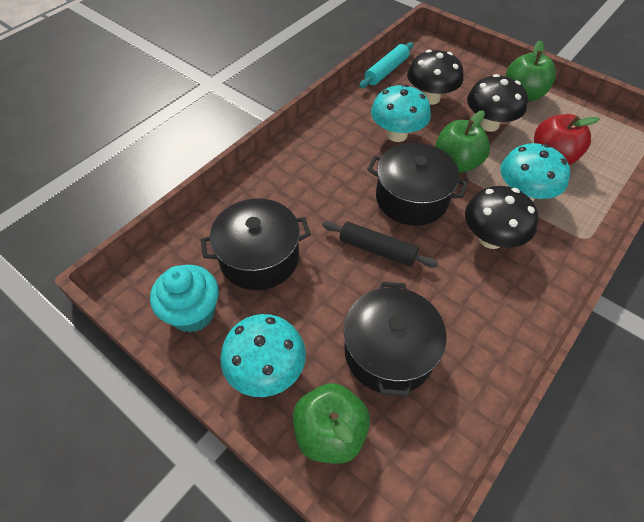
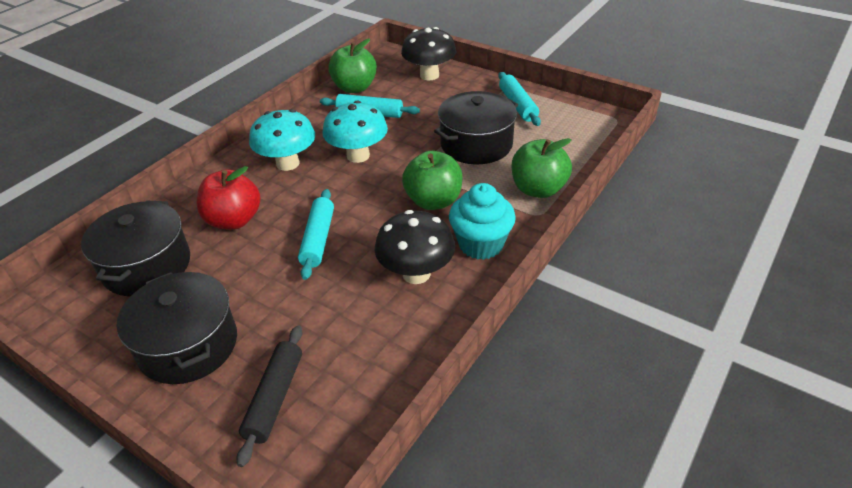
black mushroom: 3 -> 2
turquoise mushroom: 3 -> 2
turquoise rolling pin: 1 -> 3

